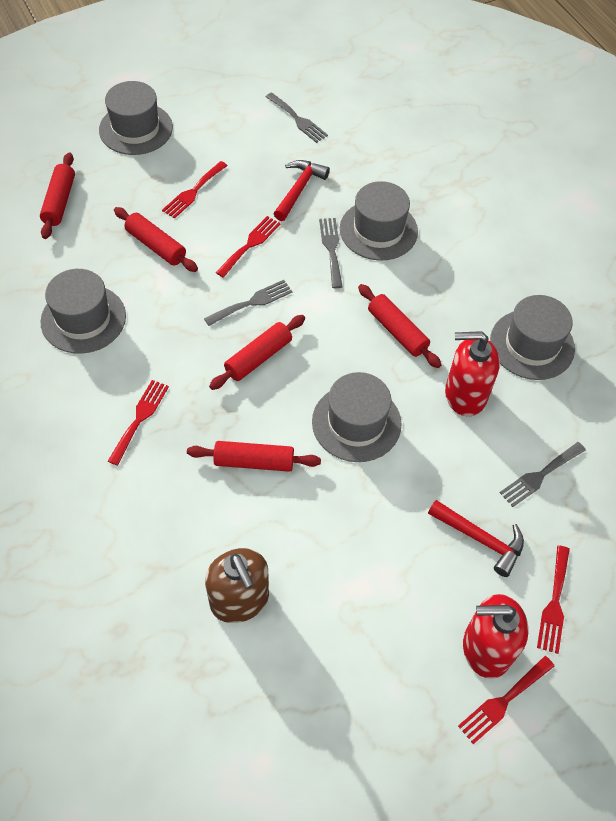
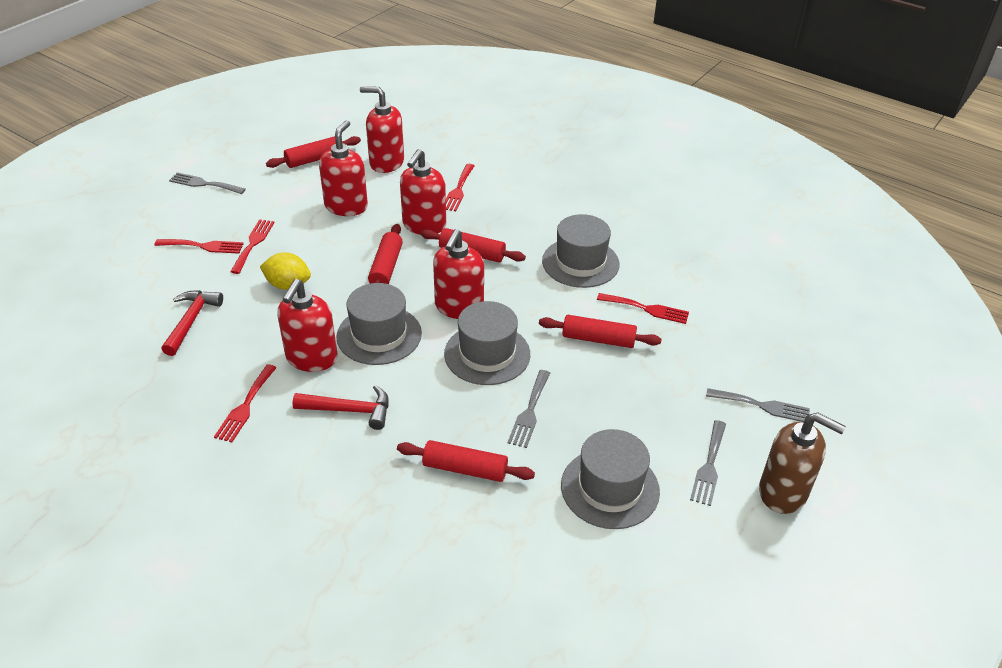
grey hat: 5 -> 4
red soap dispenser: 2 -> 5
yellow lemon: 0 -> 1

